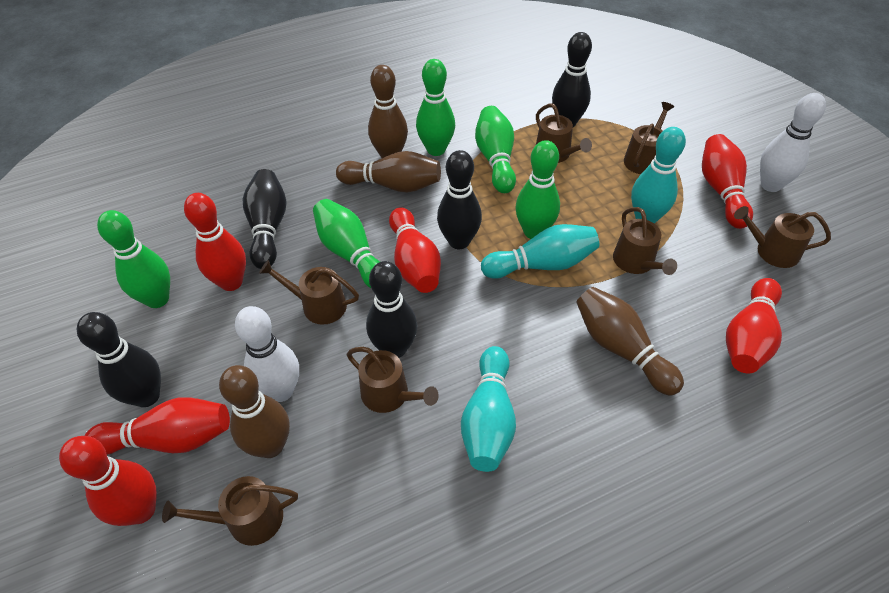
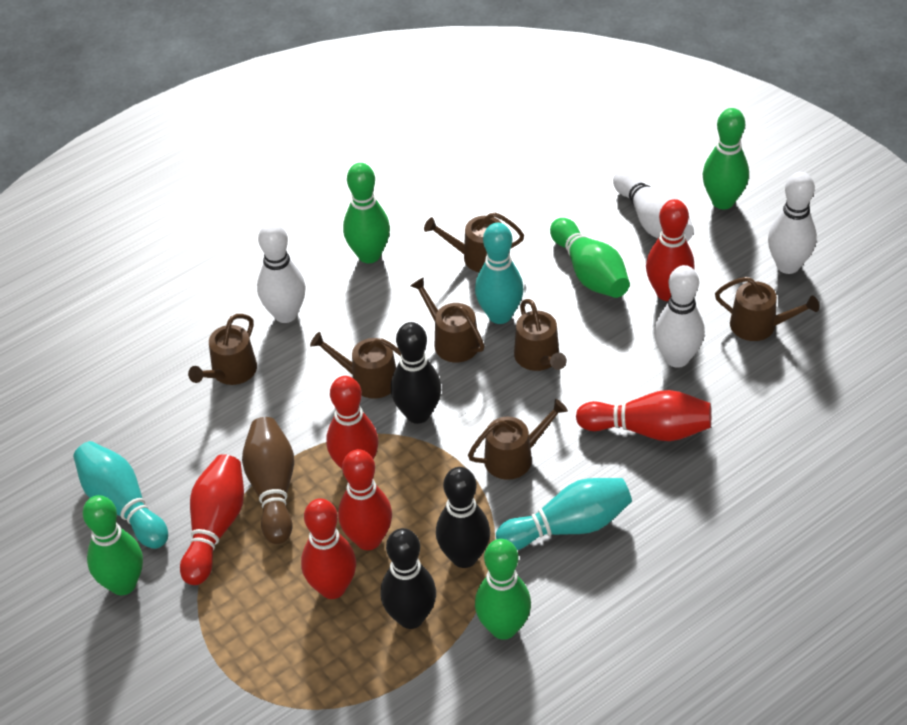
black bowling pin: 5 -> 3
brown bowling pin: 4 -> 1
white bowling pin: 2 -> 4

